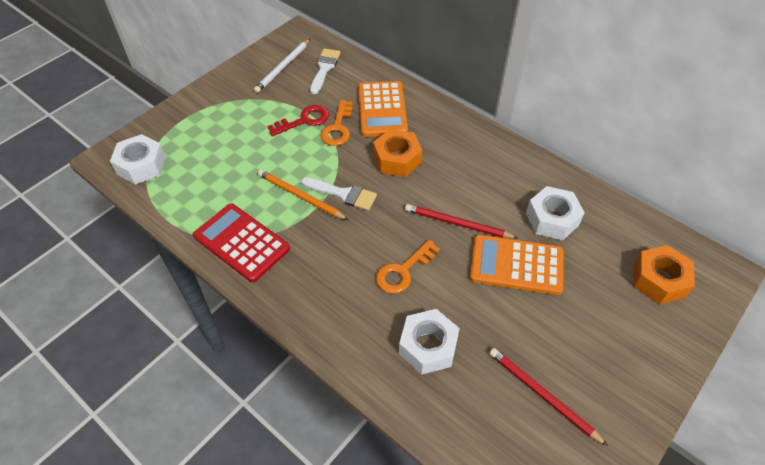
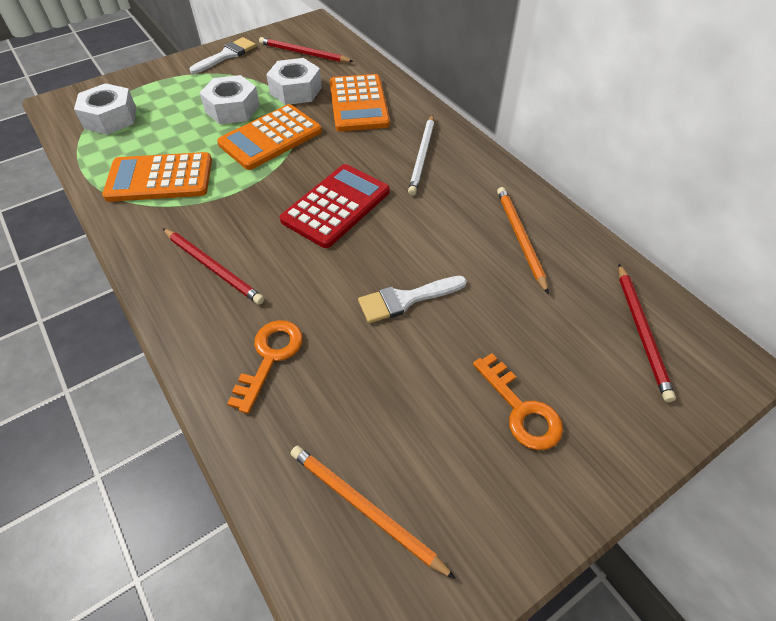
orange calculator: 2 -> 3
orange nut: 2 -> 0
orange pencil: 1 -> 2
red key: 1 -> 0
red pencil: 2 -> 3

